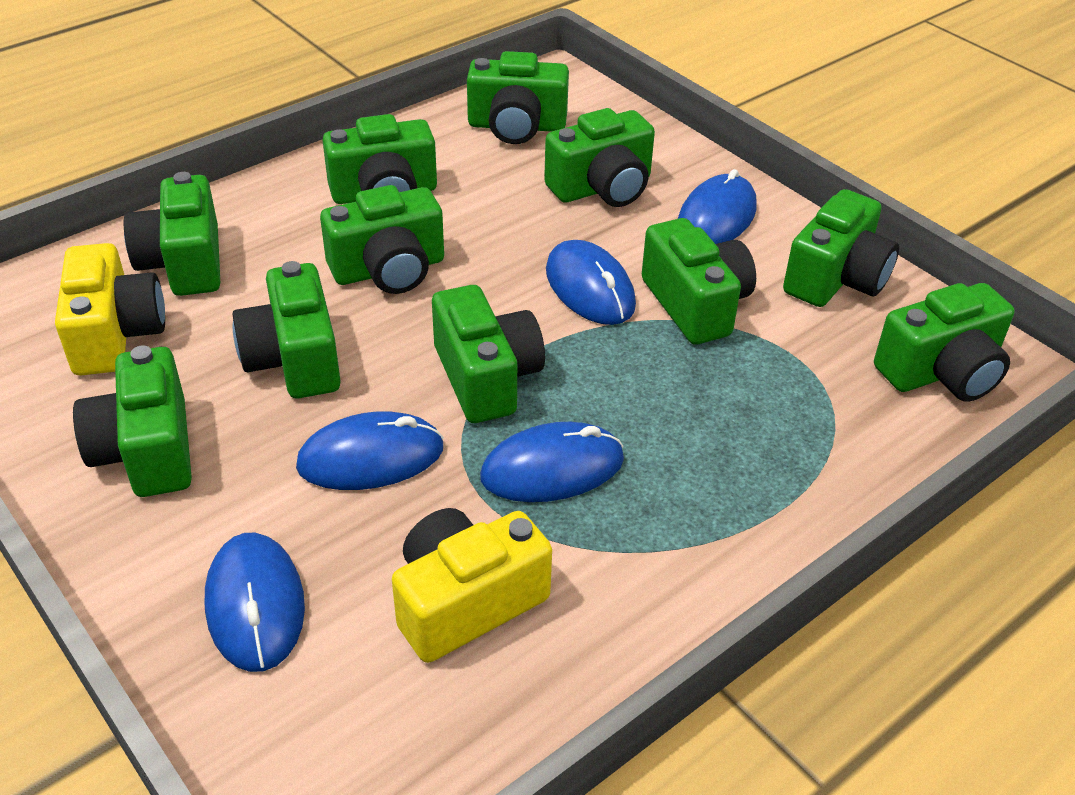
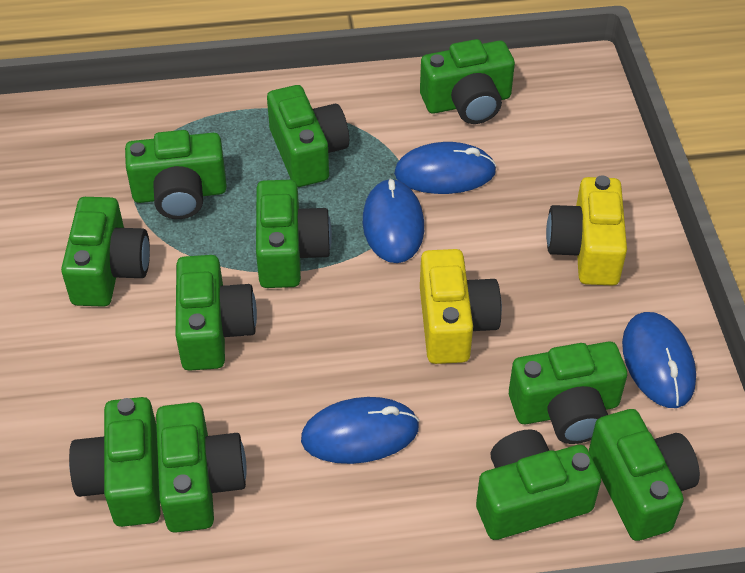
blue mouse: 5 -> 4

